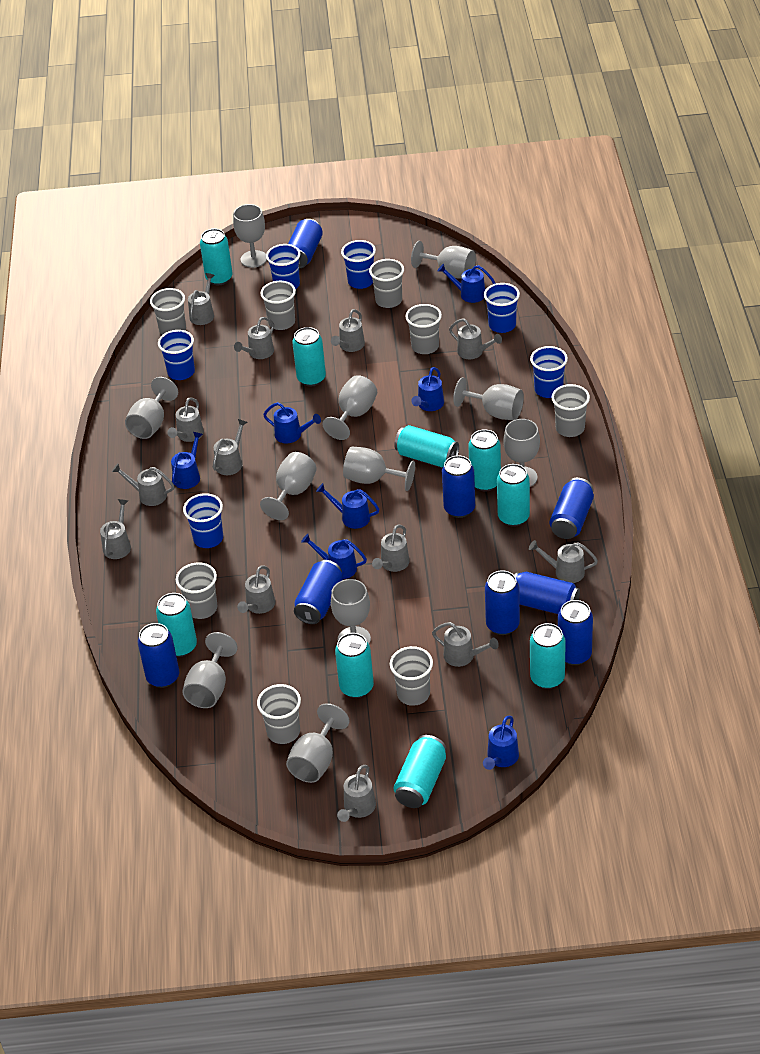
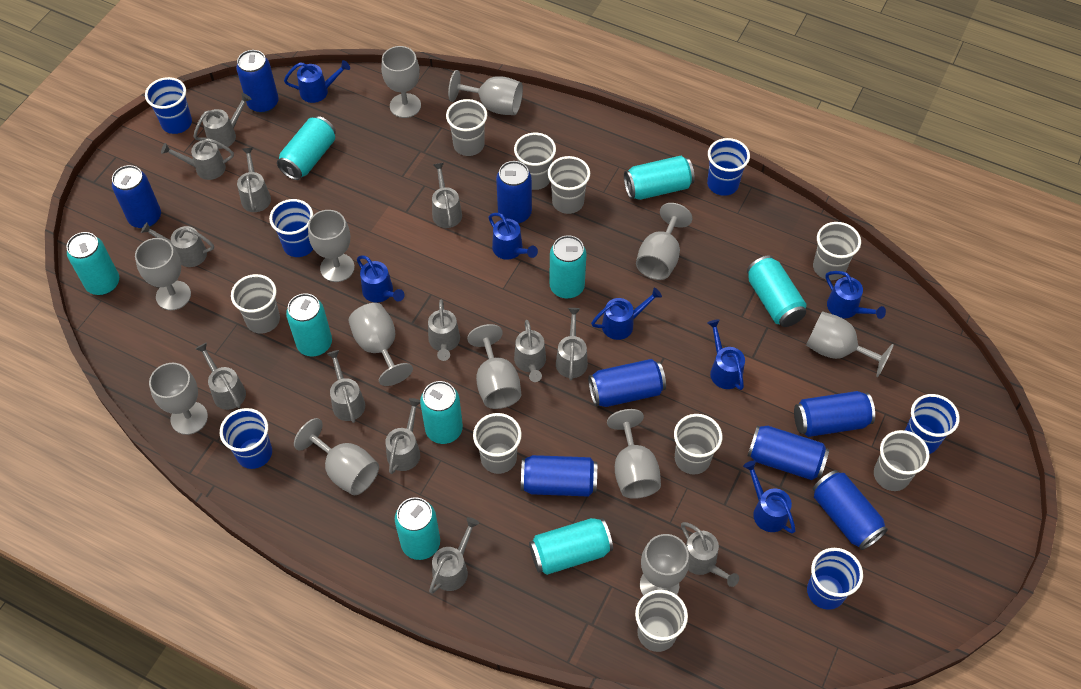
grey cup: 8 -> 9
grey goblet: 11 -> 12

